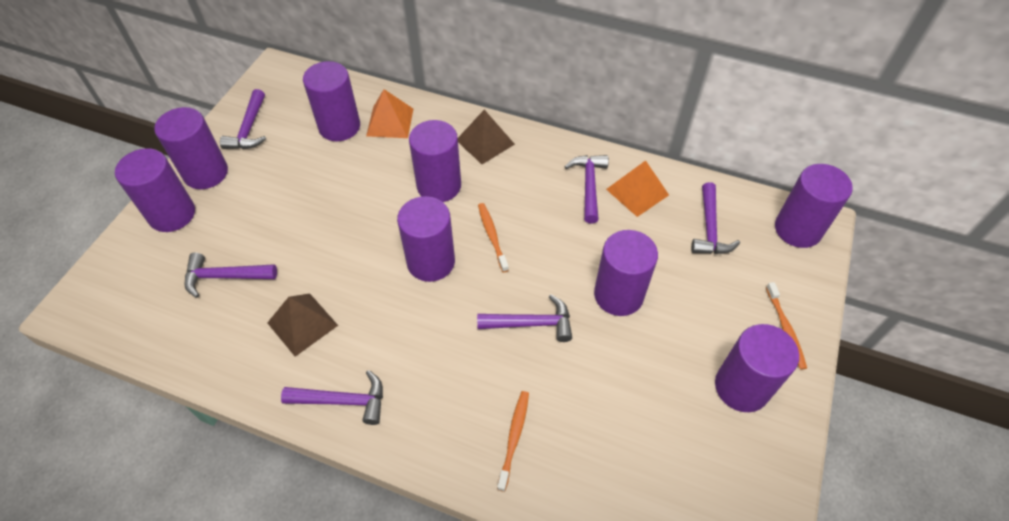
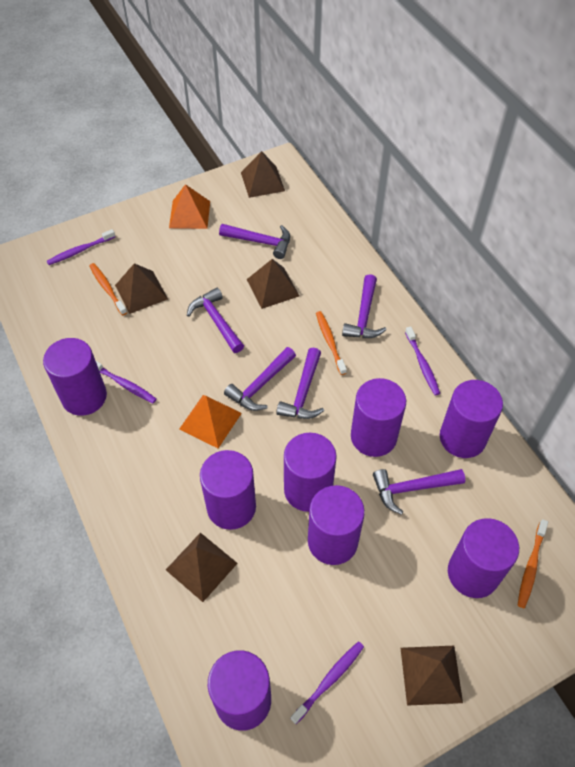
brown pyramid: 2 -> 5
purple toothbrush: 0 -> 4

